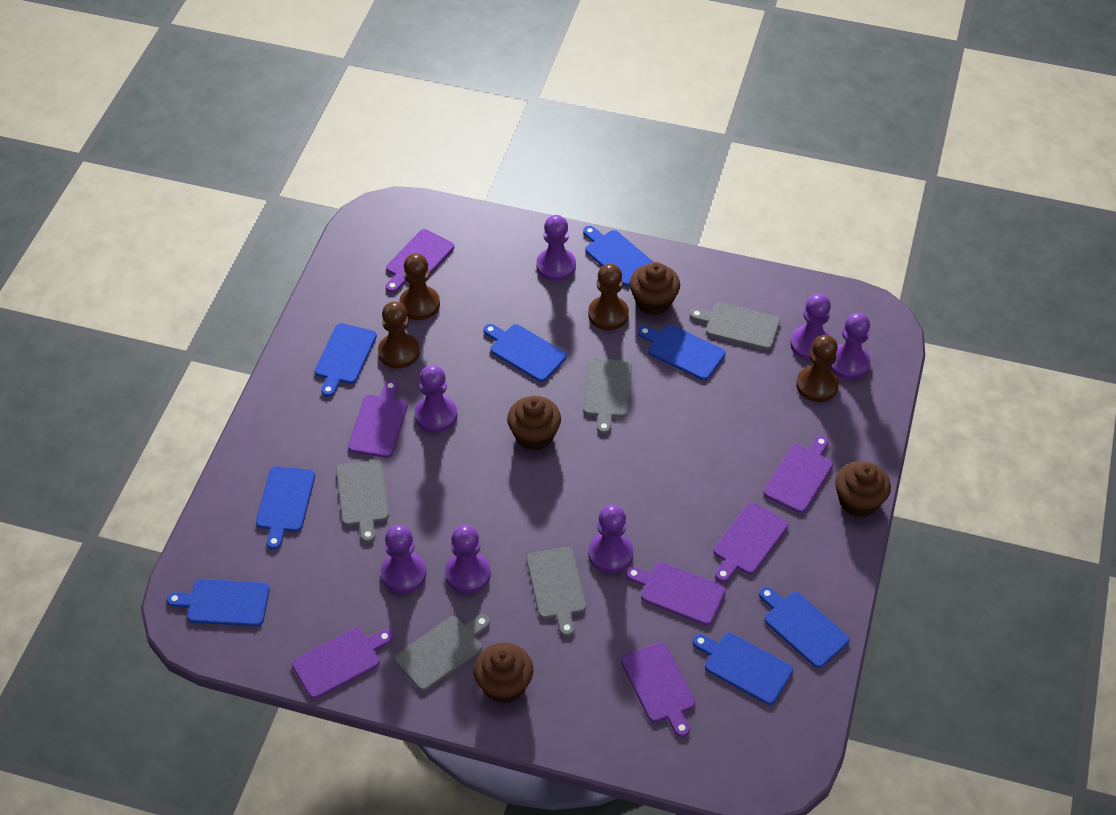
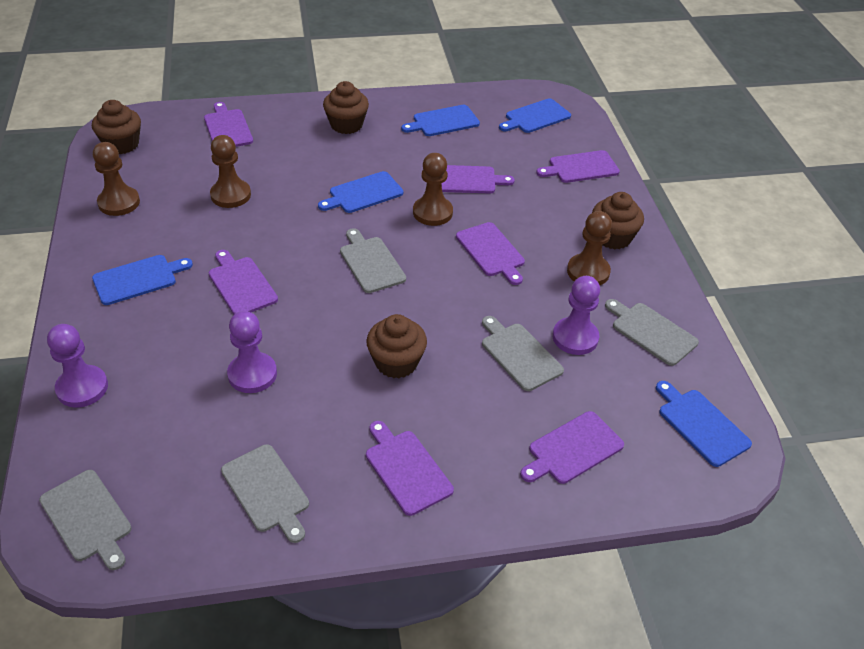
blue cutting board: 8 -> 5
purple pawn: 7 -> 3

